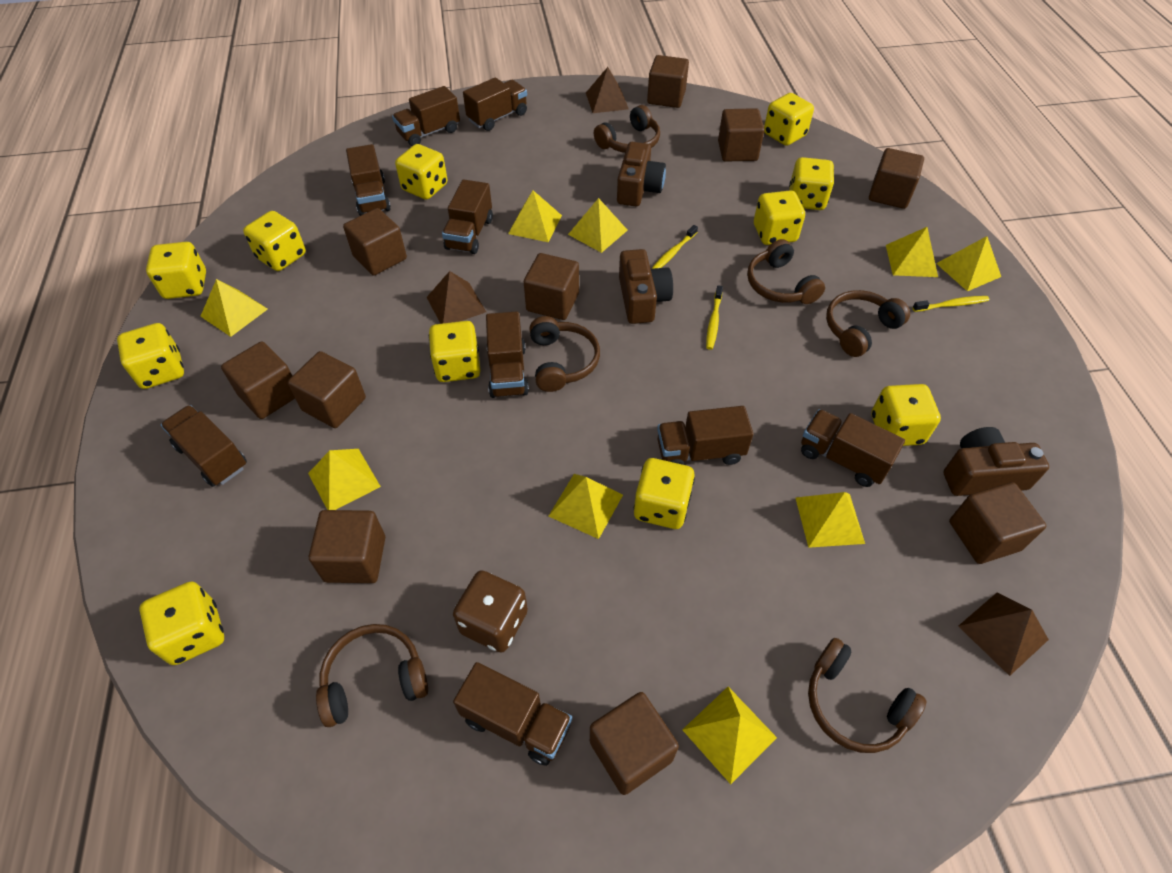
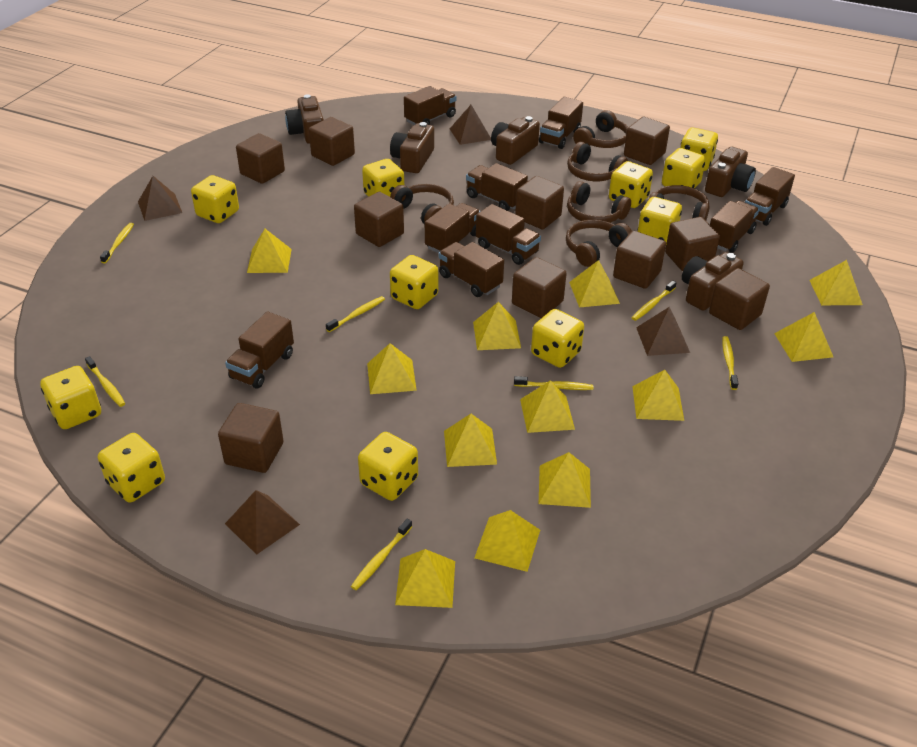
brown camera: 3 -> 5
brown dice: 1 -> 0
brown pyramid: 3 -> 4
yellow pyramid: 9 -> 12
yellow toothbrush: 3 -> 7

